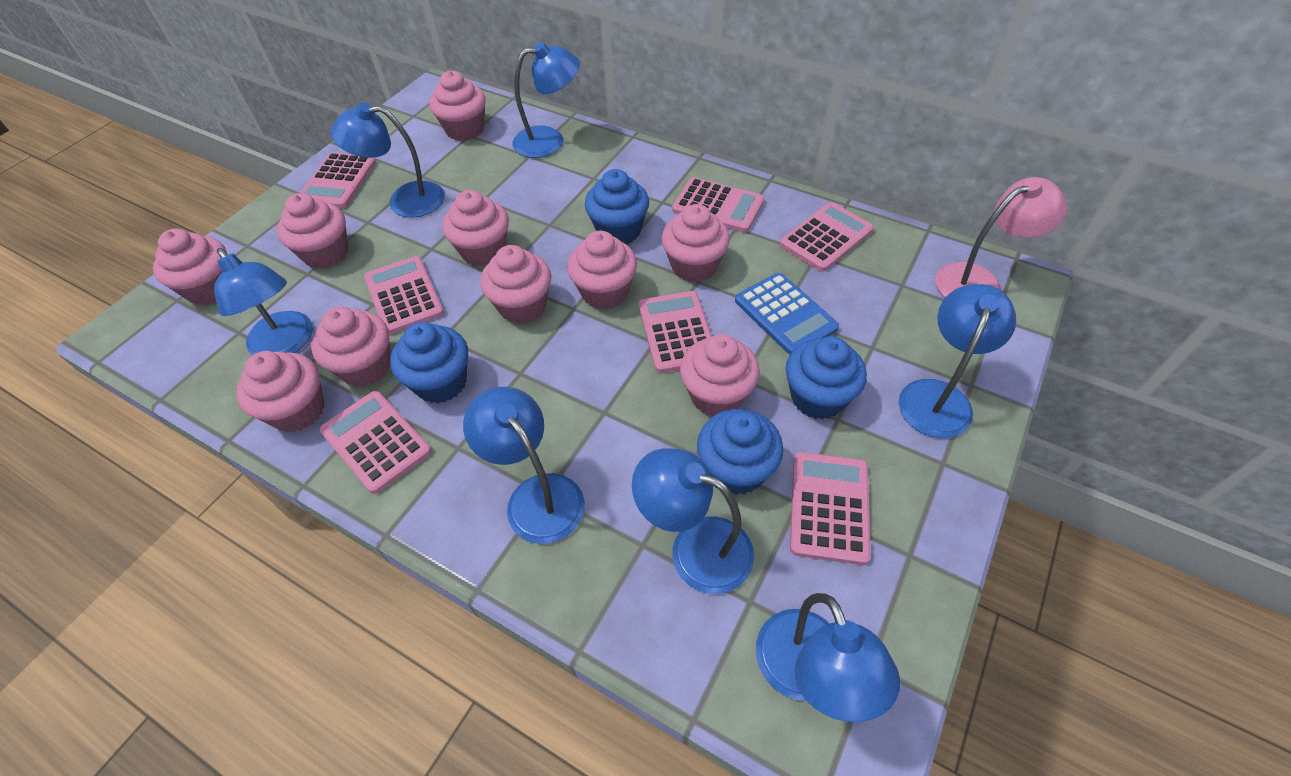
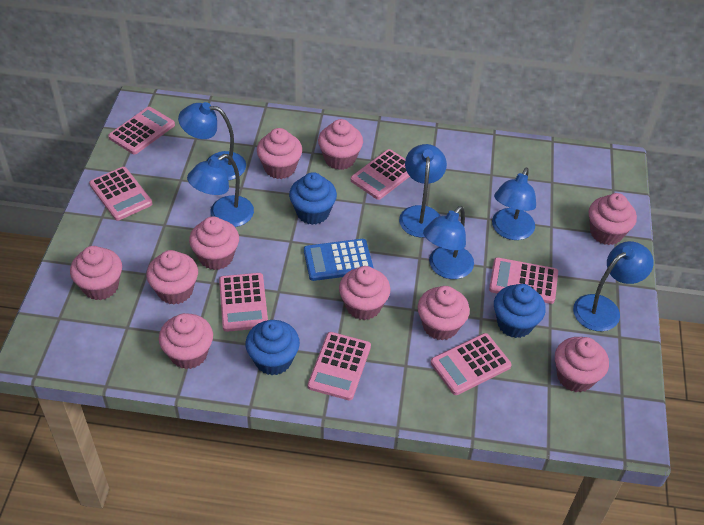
blue cupcake: 4 -> 3
blue lamp: 7 -> 6
pink lamp: 1 -> 0

